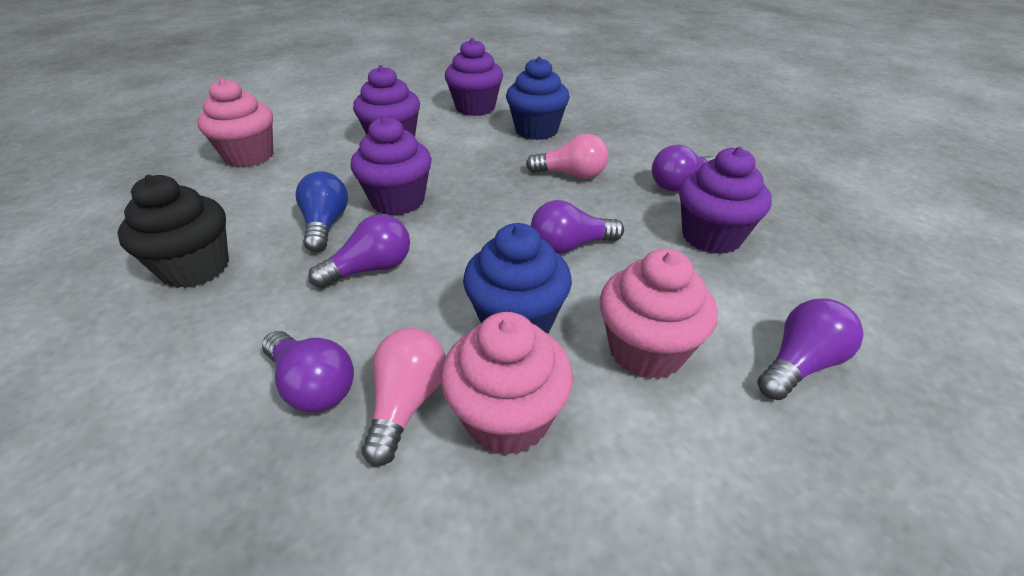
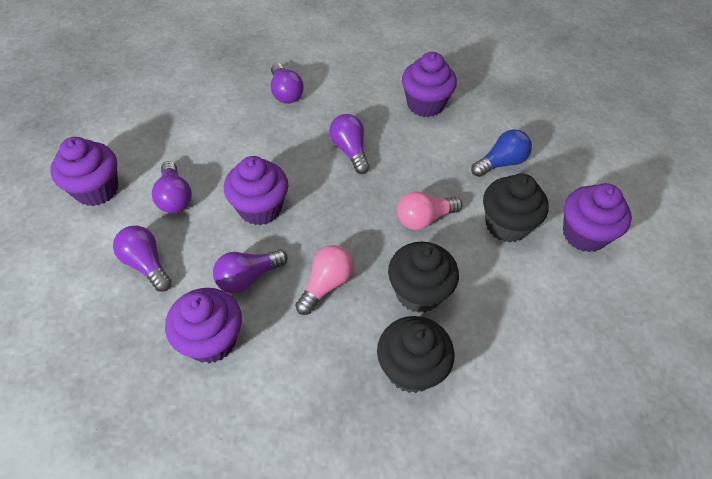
black cupcake: 1 -> 3
blue cupcake: 2 -> 0
pink cupcake: 3 -> 0
purple cupcake: 4 -> 5

